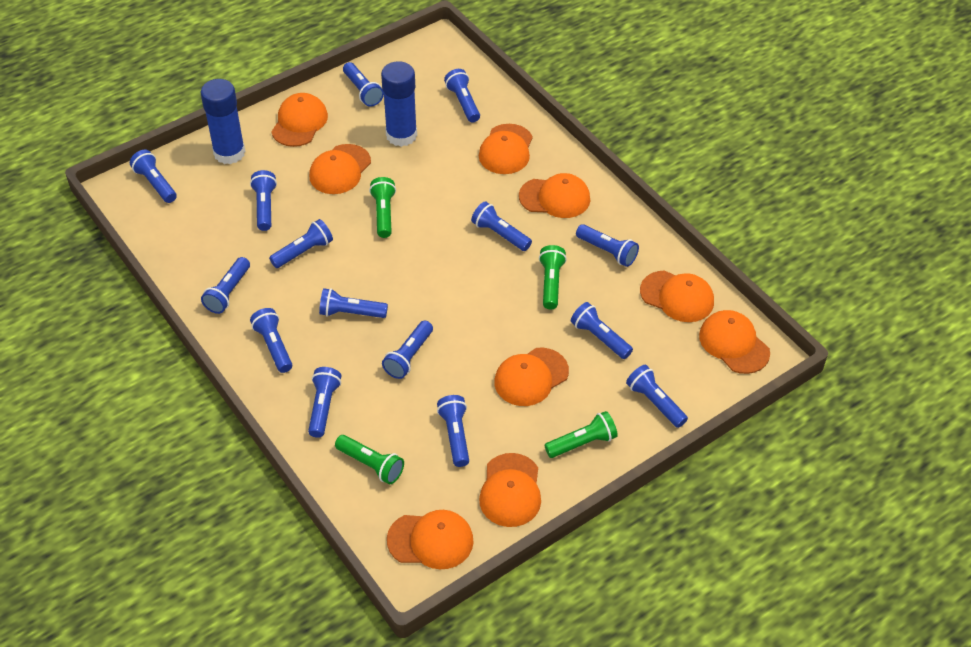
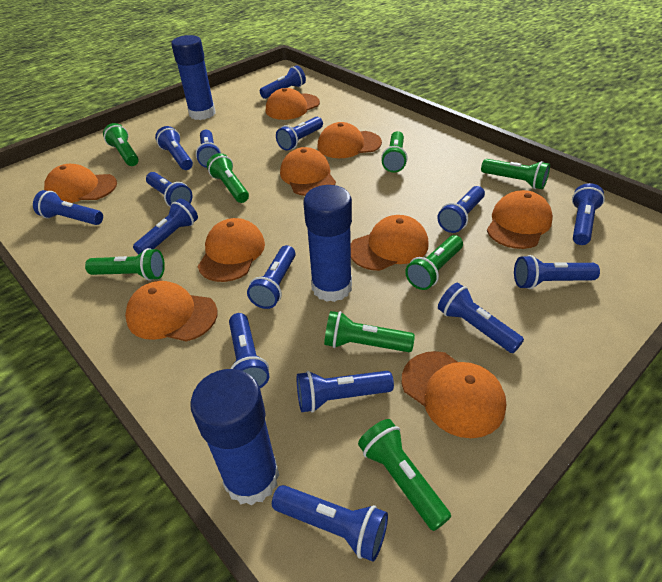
blue glue stick: 2 -> 3
green flashlight: 4 -> 8

